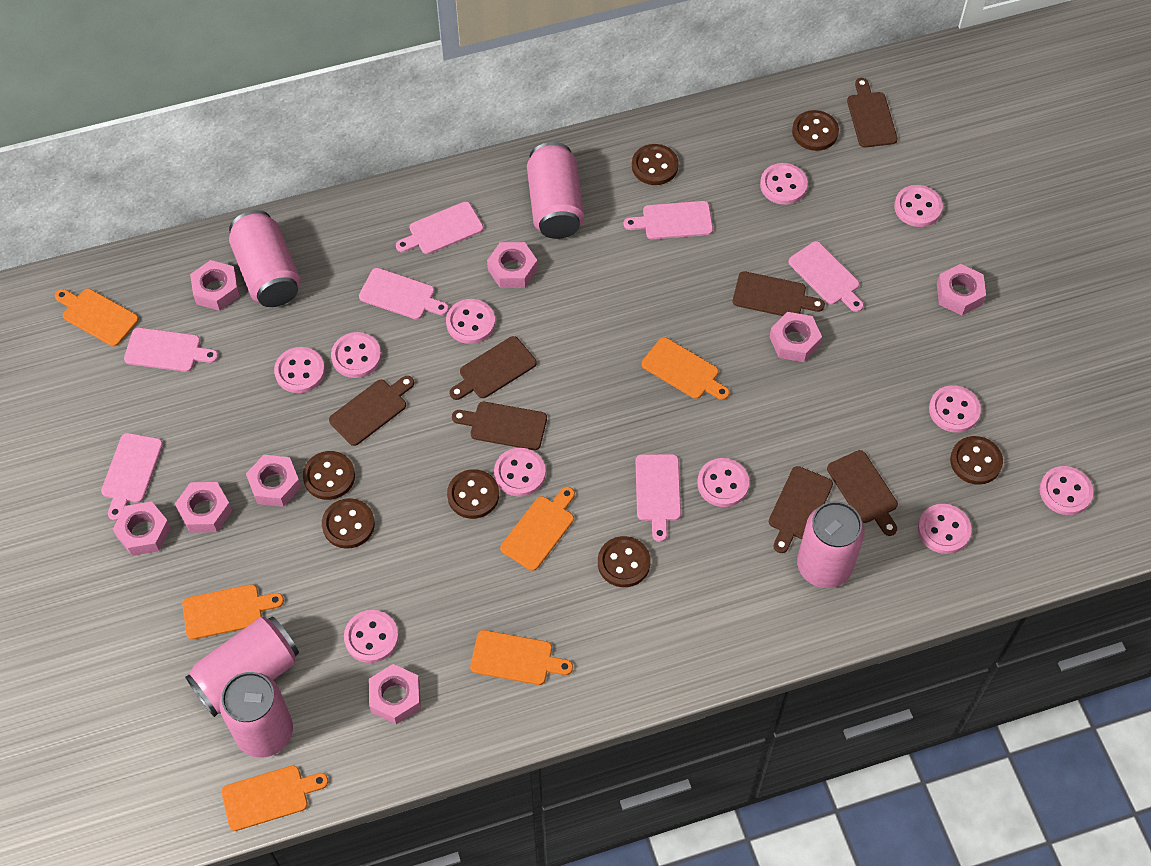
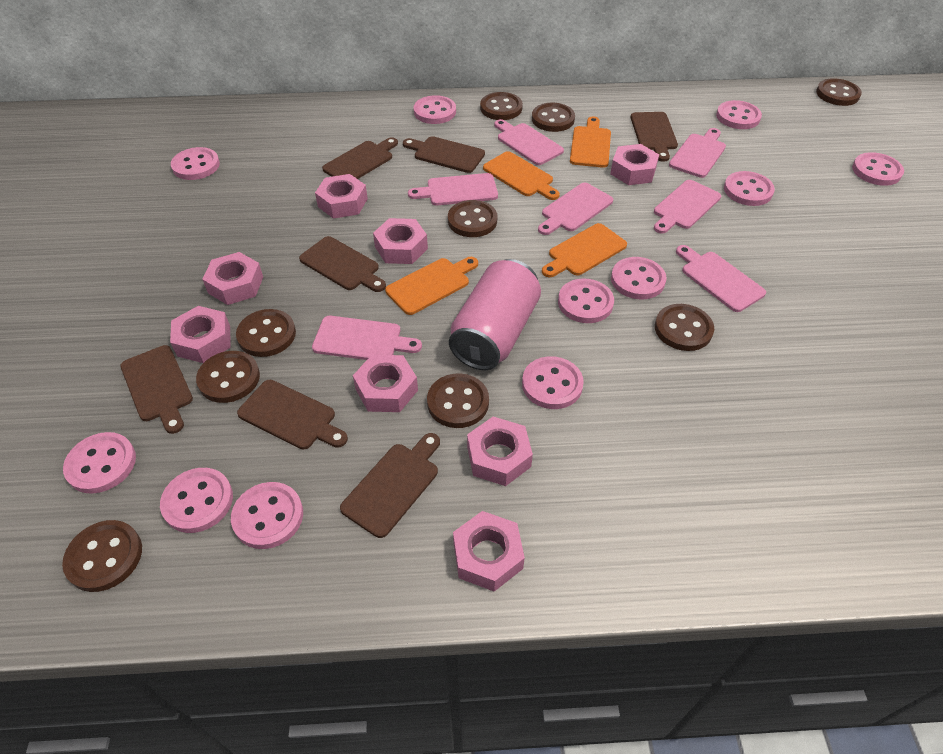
brown button: 7 -> 9
orange cutting board: 6 -> 4
pink can: 5 -> 1

